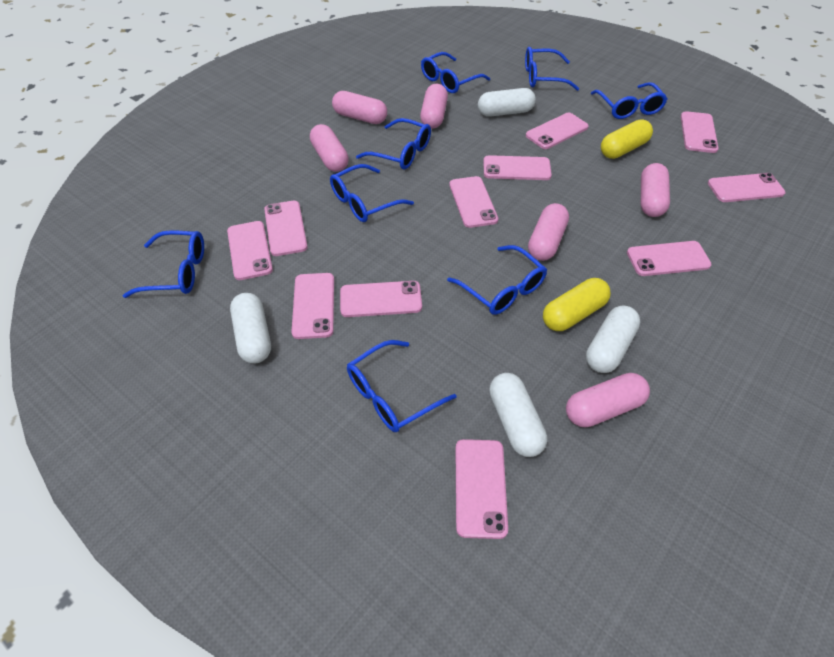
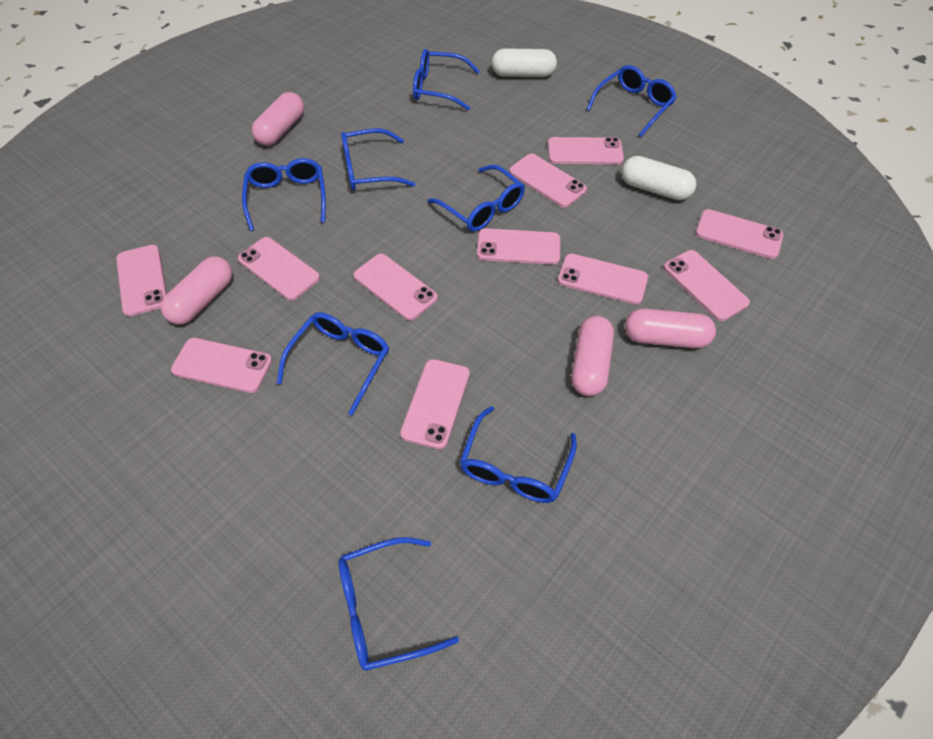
pink capsule: 6 -> 4
white capsule: 4 -> 2
yellow capsule: 2 -> 0

